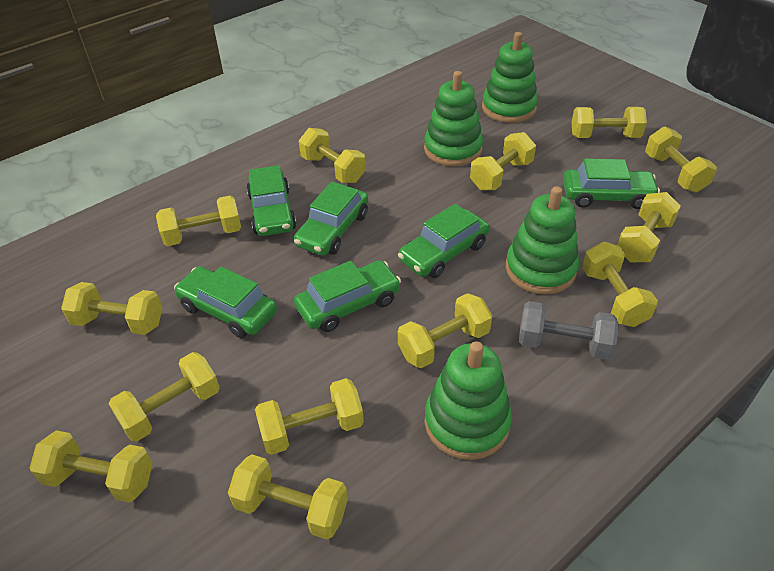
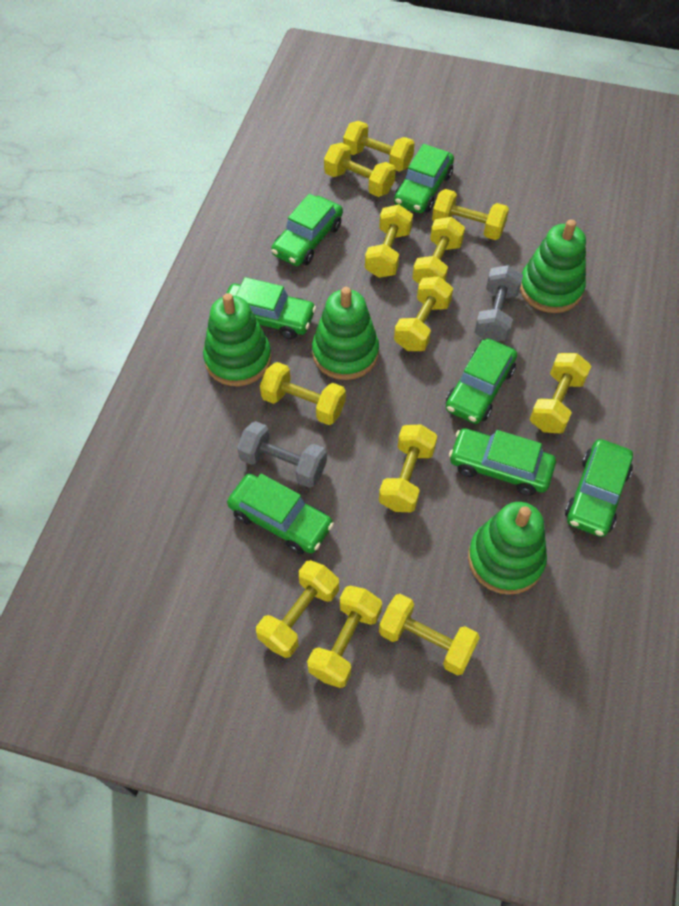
green car: 6 -> 7
grey dumbbell: 1 -> 2
yellow dumbbell: 13 -> 12

